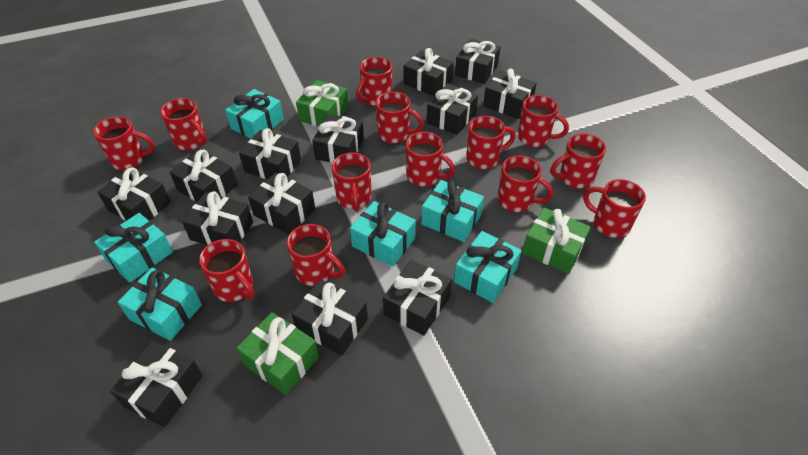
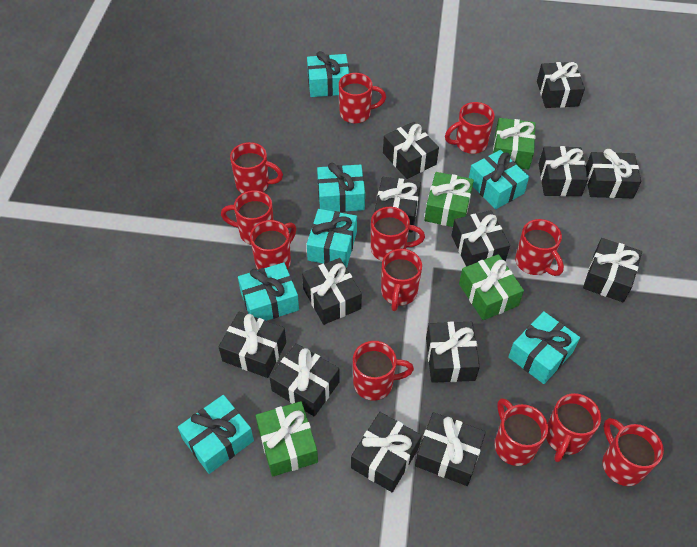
green gift: 3 -> 4
red mug: 13 -> 12
turquoise gift: 6 -> 7

